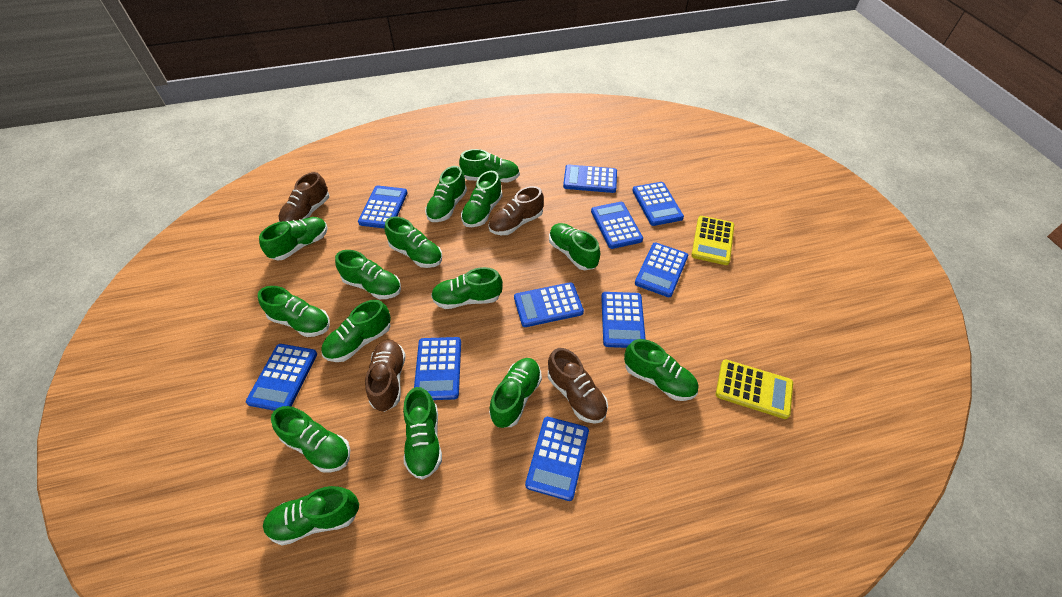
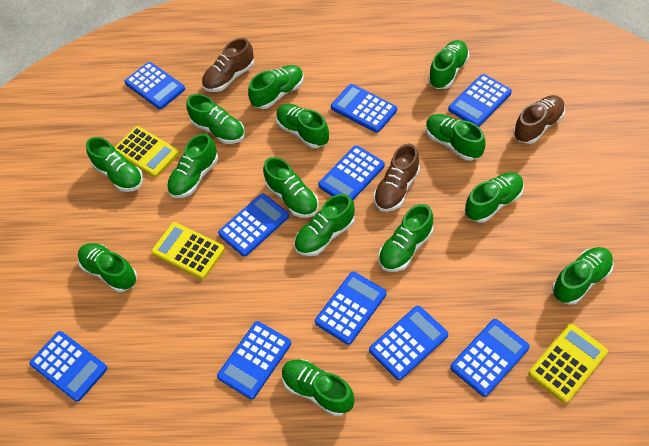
brown shoe: 4 -> 3
green shoe: 15 -> 14
yellow calculator: 2 -> 3

